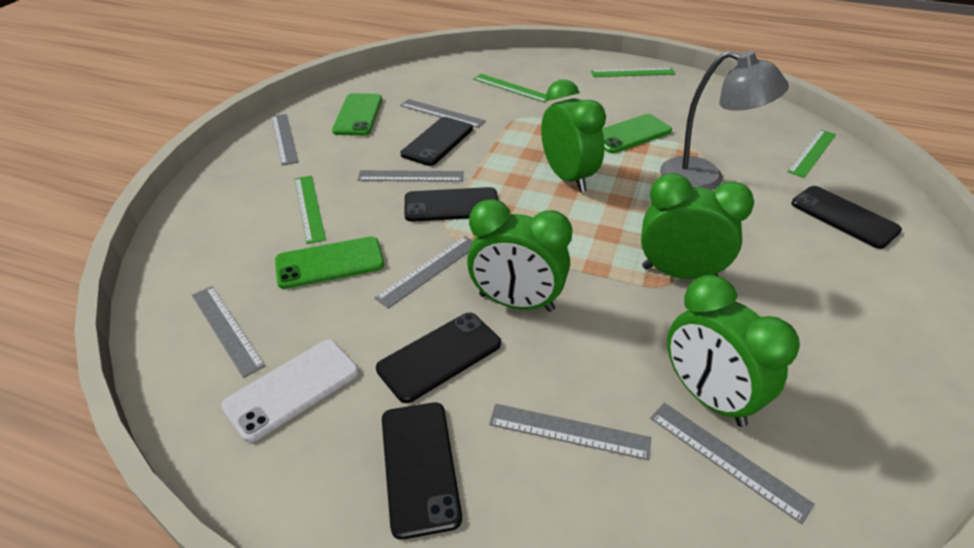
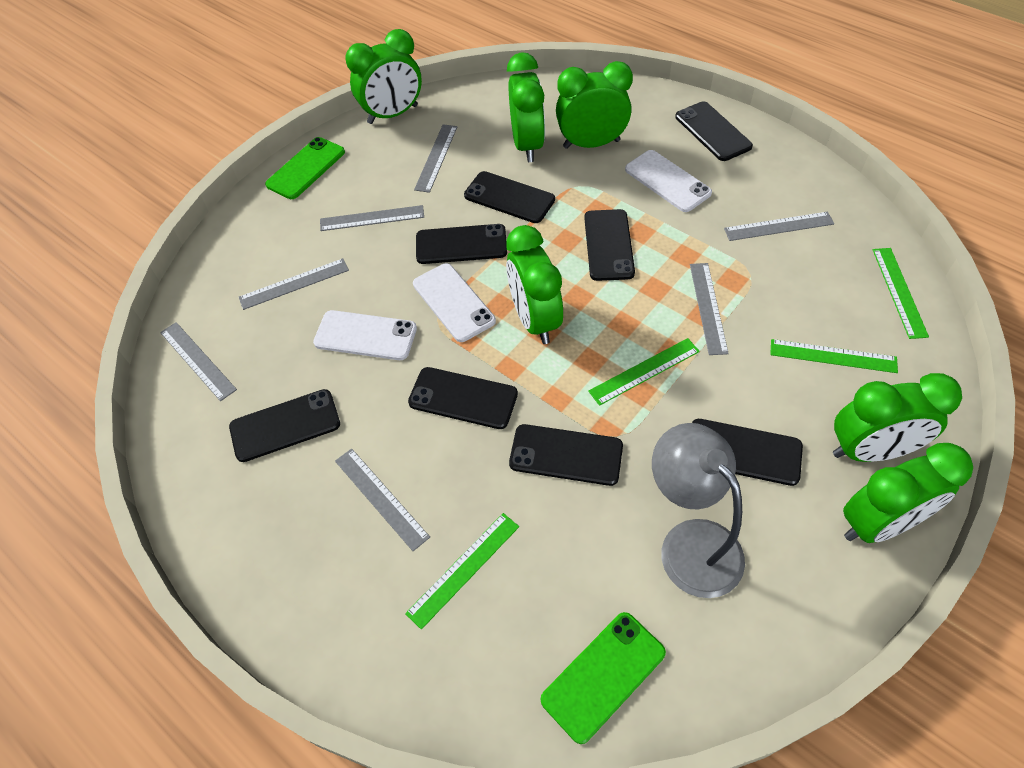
black phone: 5 -> 8
green clock: 4 -> 6
green phone: 3 -> 2
white phone: 1 -> 3

